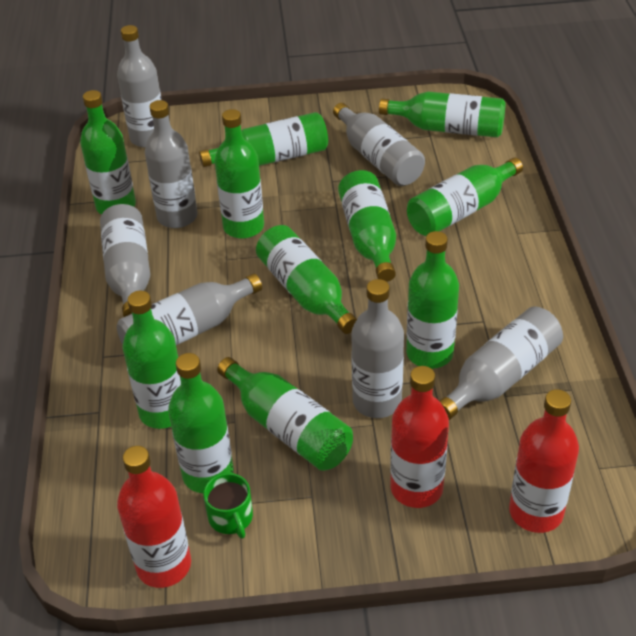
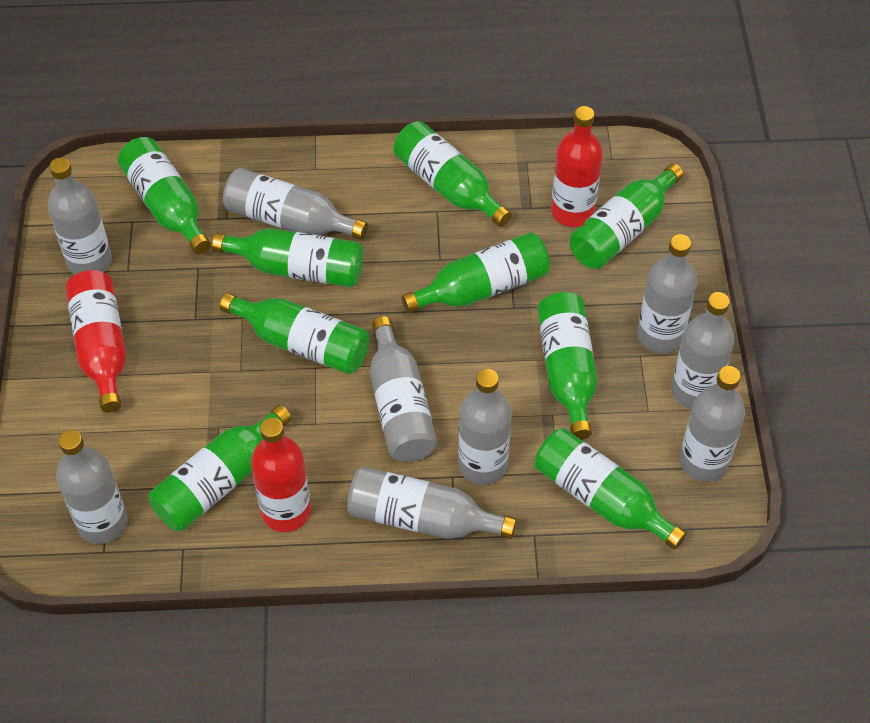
green bottle: 11 -> 9
green mug: 1 -> 0
grey bottle: 7 -> 9

